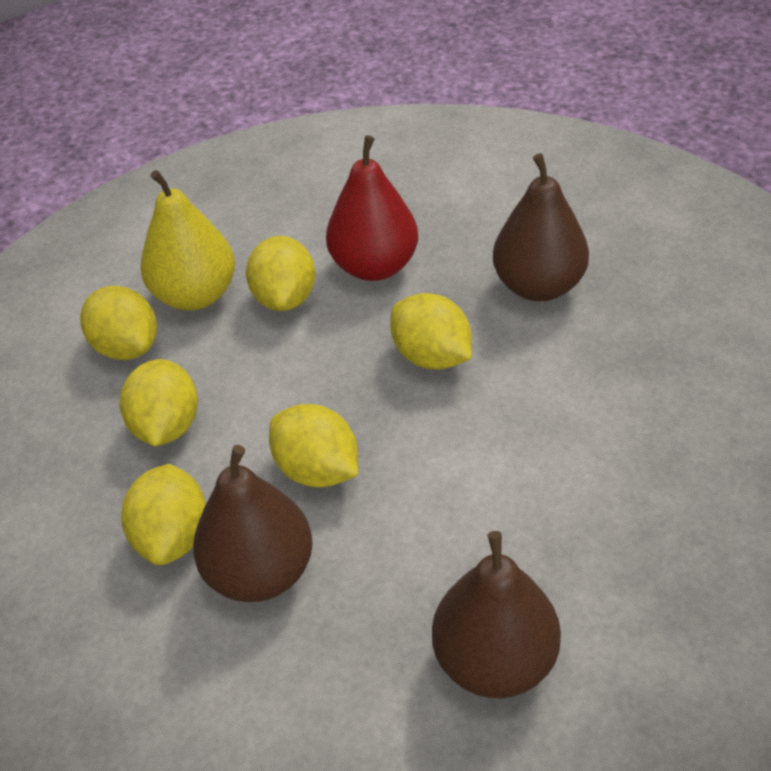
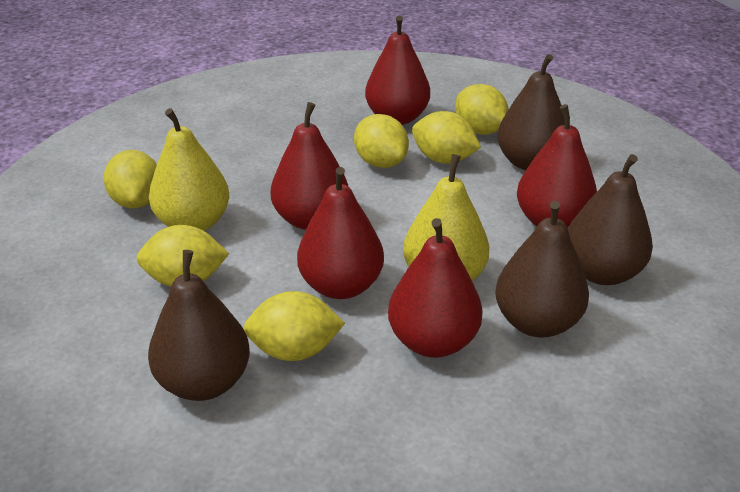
brown pear: 3 -> 4
red pear: 1 -> 5
yellow pear: 1 -> 2

